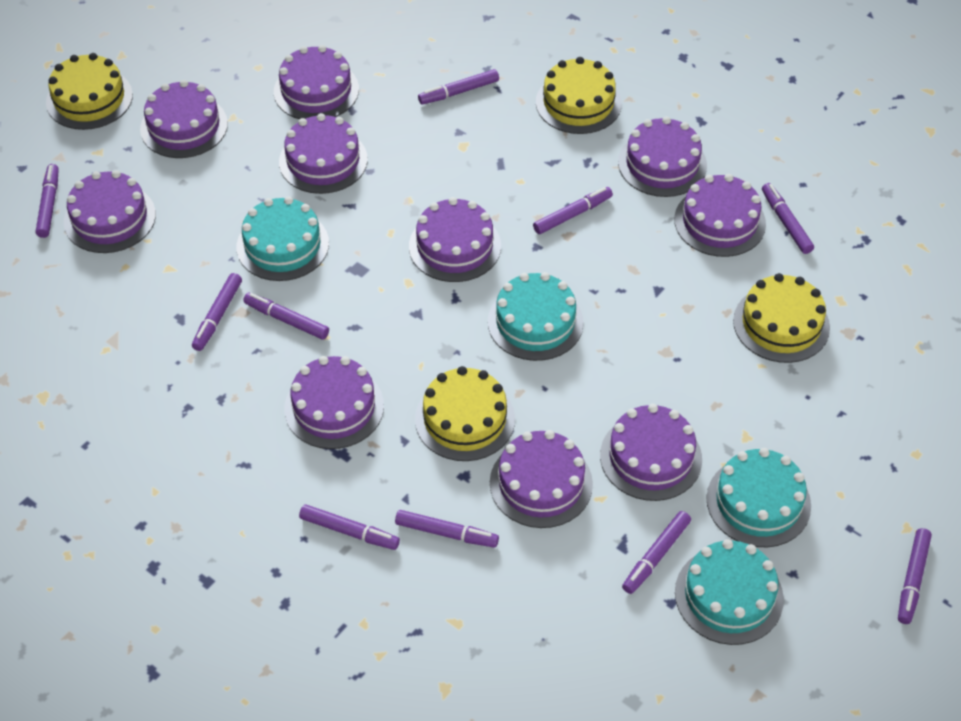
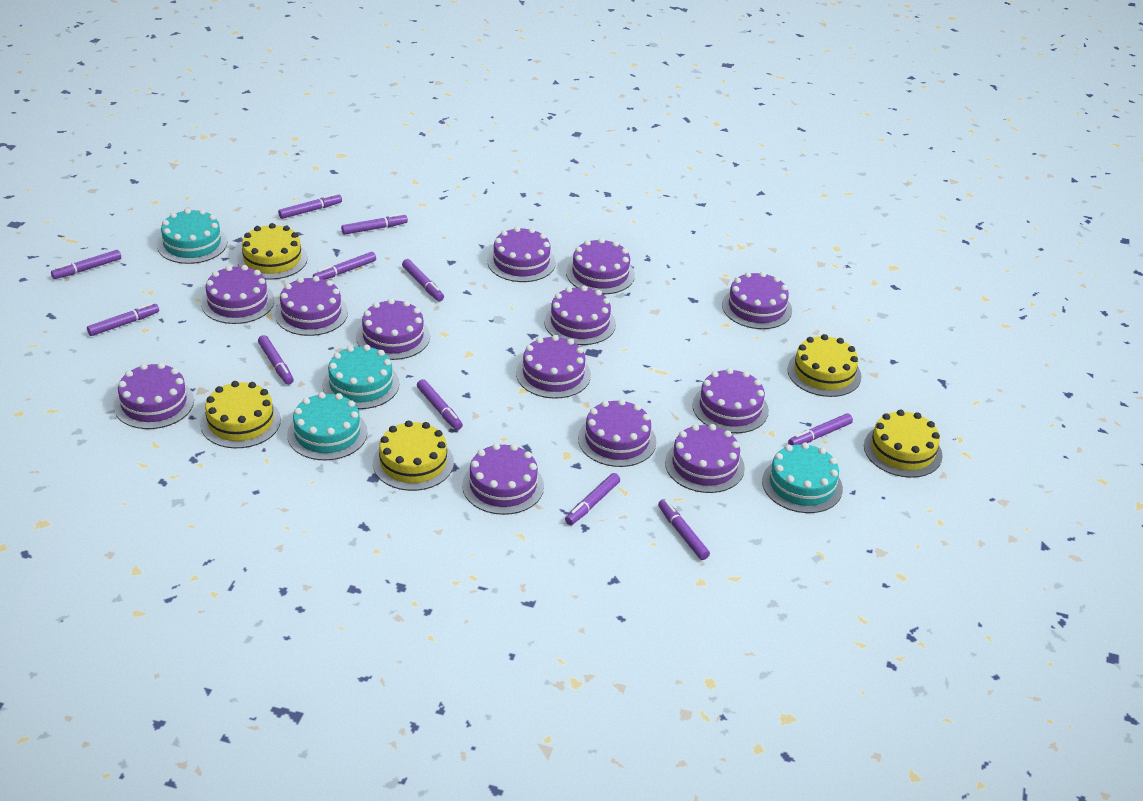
purple cake: 10 -> 13
purple marker: 10 -> 11
yellow cake: 4 -> 5

